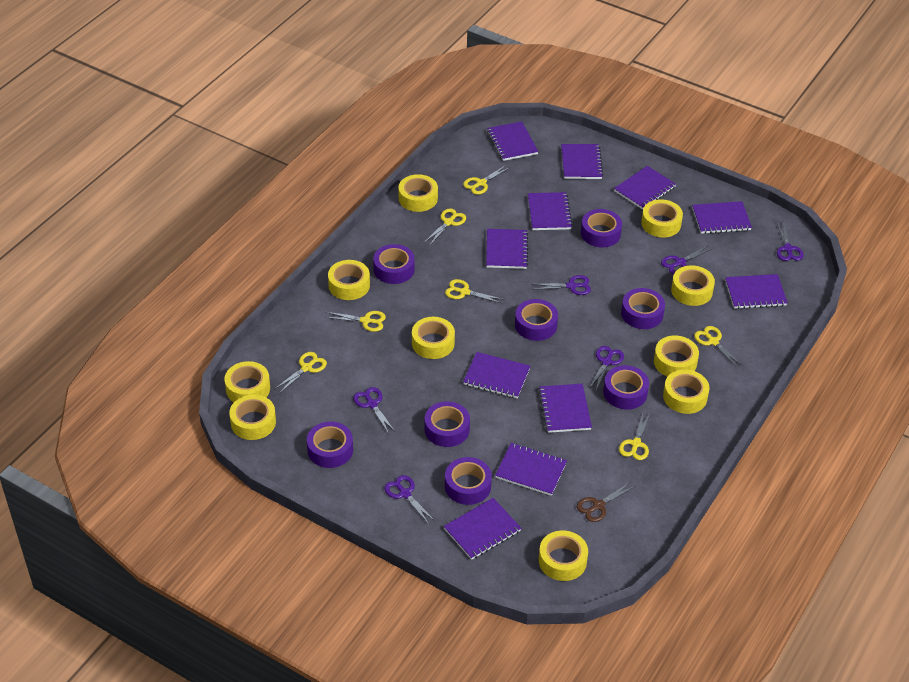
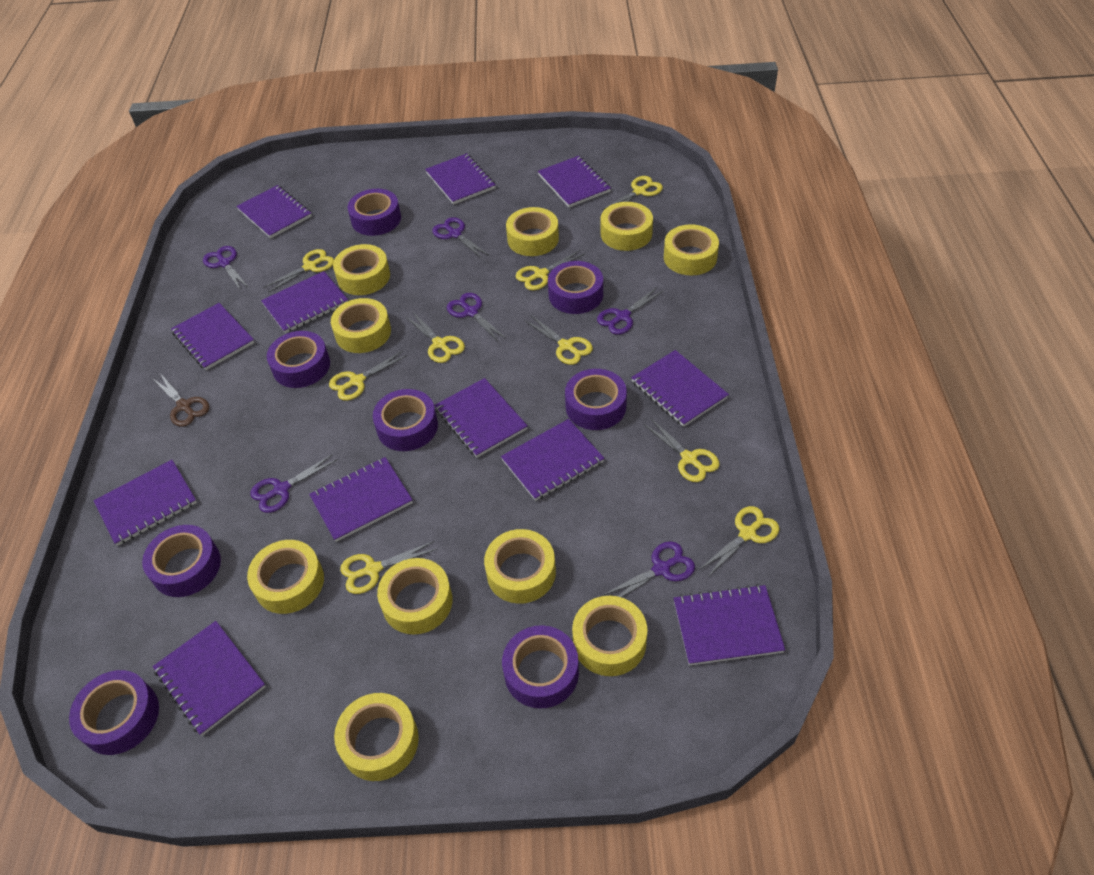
purple notebook: 11 -> 12
yellow scissors: 7 -> 9

